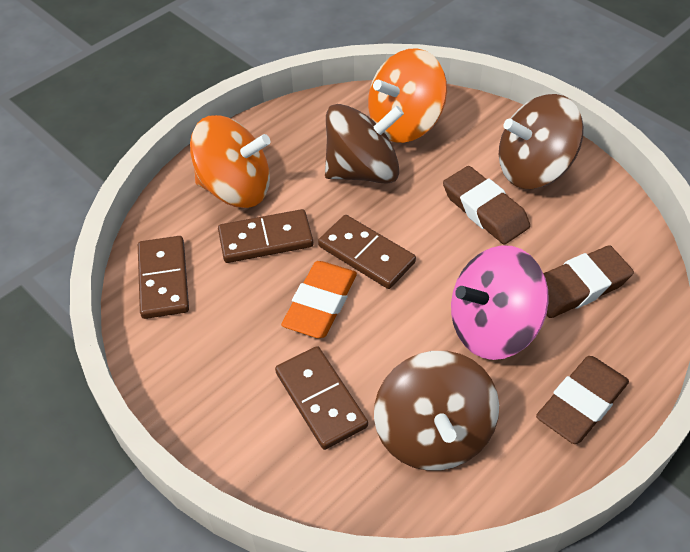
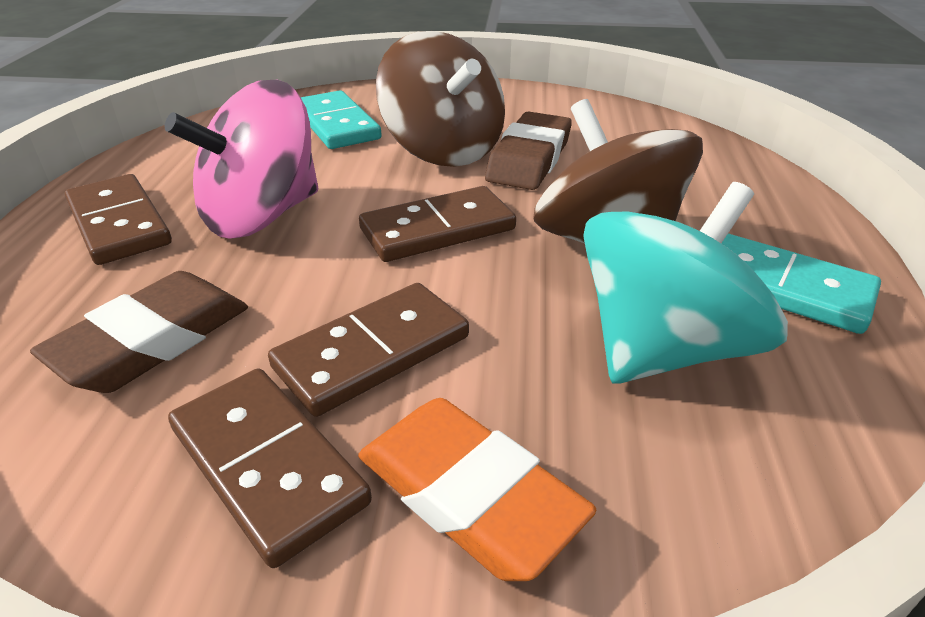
brown eraser: 3 -> 2
brown spinning top: 3 -> 2
orange spinning top: 2 -> 0
turquoise domino: 0 -> 2
turquoise spinning top: 0 -> 1

